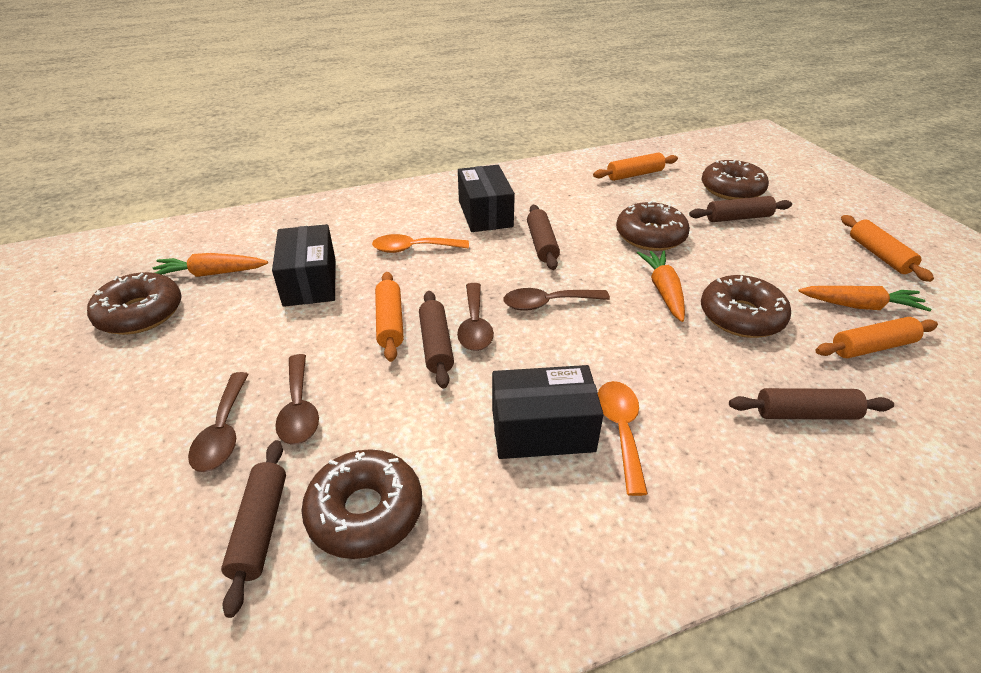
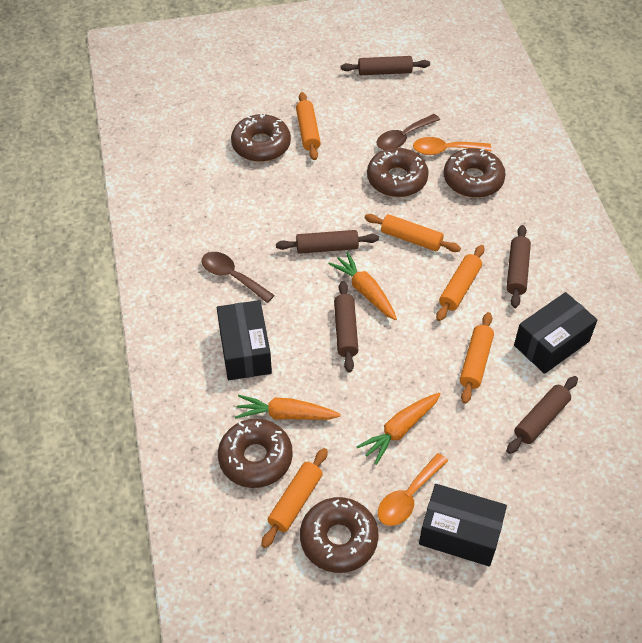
brown spoon: 4 -> 2
orange rolling pin: 4 -> 5

